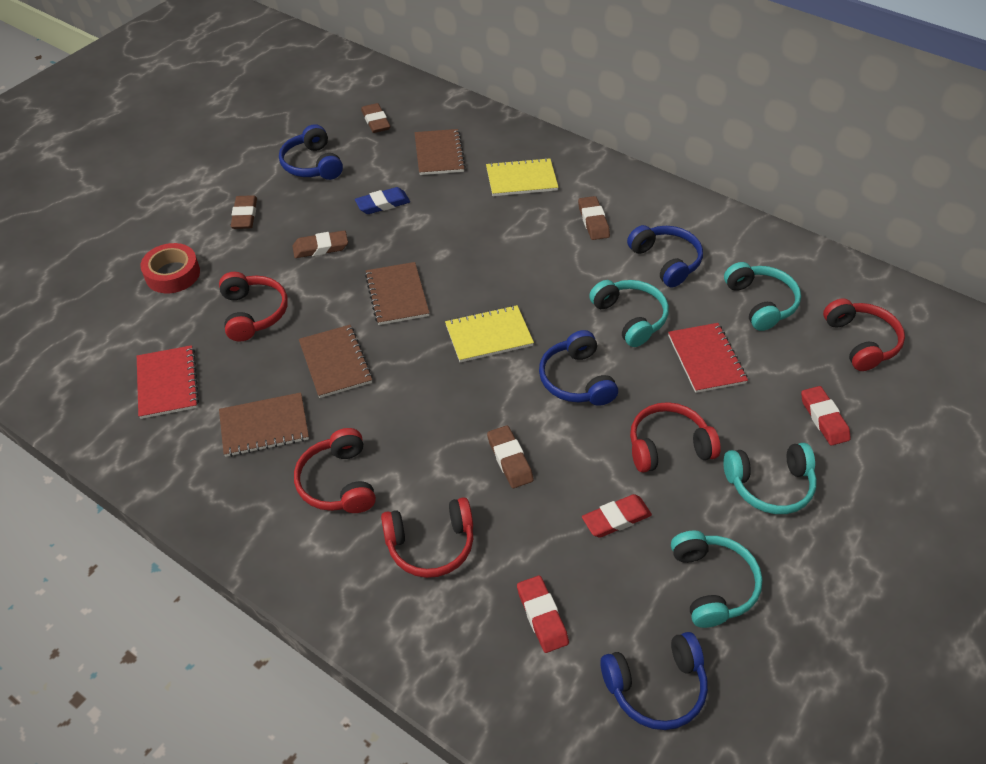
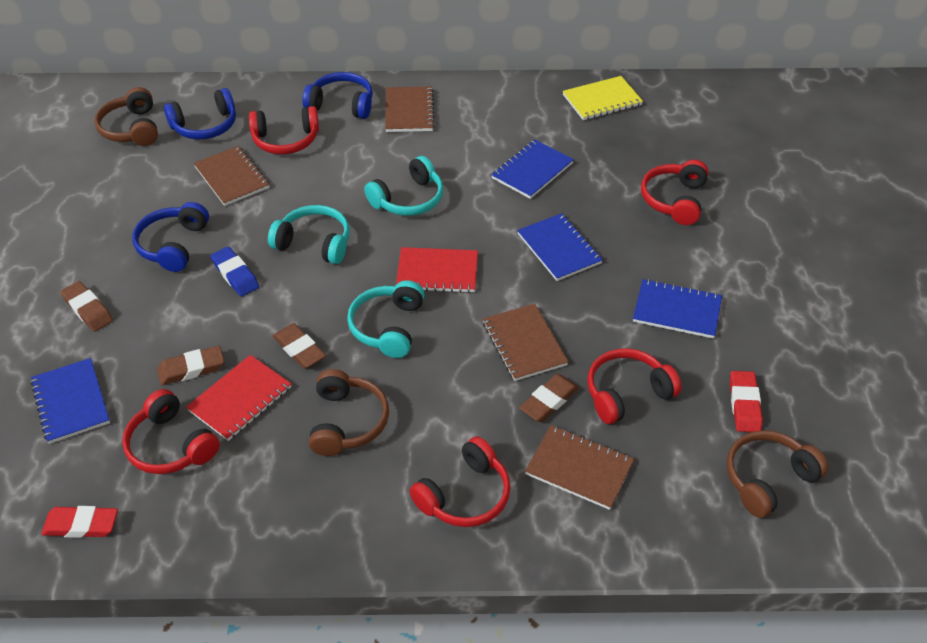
blue headphones: 4 -> 3
blue notebook: 0 -> 4
brown eraser: 5 -> 4
brown headphones: 0 -> 3
red eraser: 3 -> 2
red tape: 1 -> 0
turquoise headphones: 4 -> 3
yellow notebook: 2 -> 1

